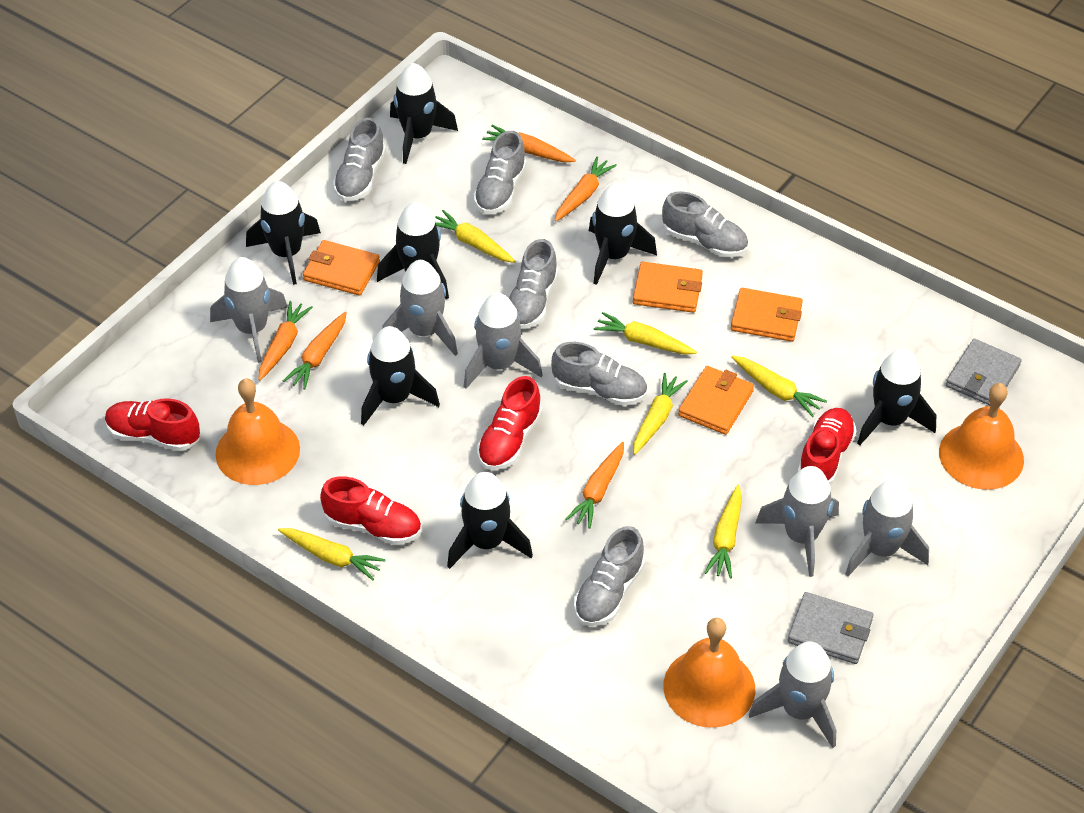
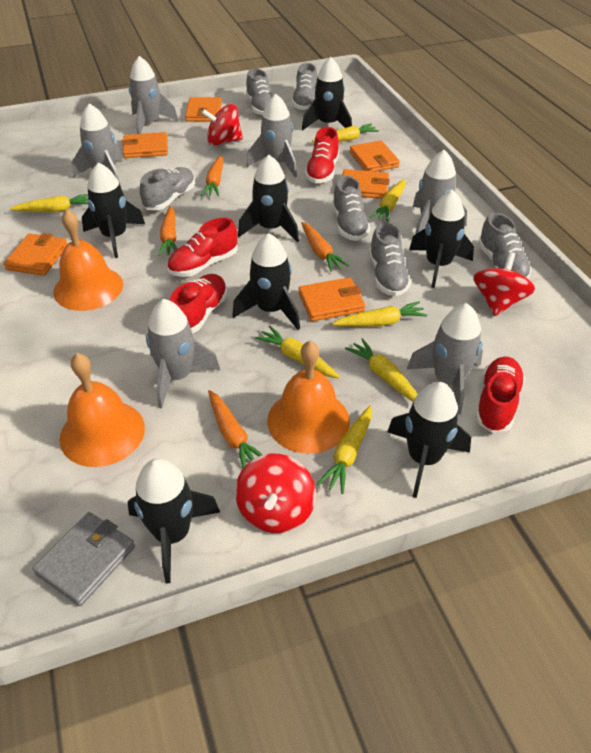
grey wallet: 2 -> 1
orange carrot: 5 -> 4
orange wallet: 4 -> 6
red spinning top: 0 -> 3
yellow carrot: 6 -> 7

